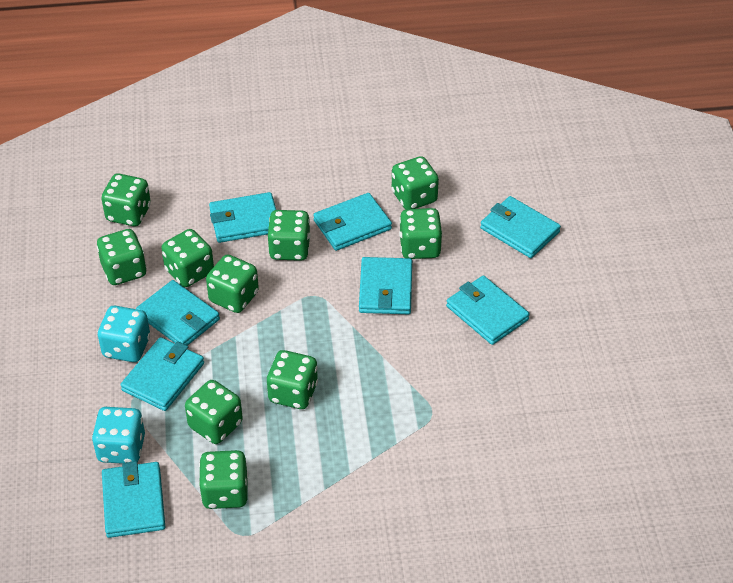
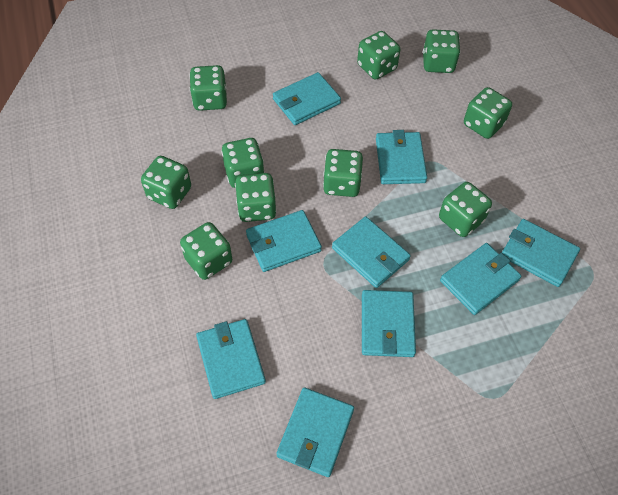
turquoise dice: 2 -> 0
turquoise wallet: 8 -> 9

